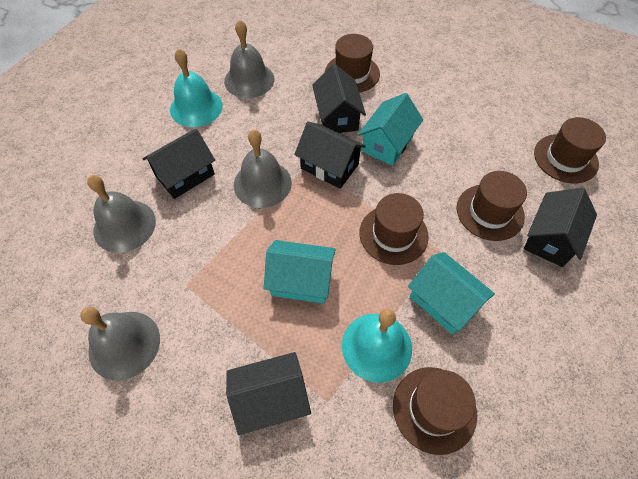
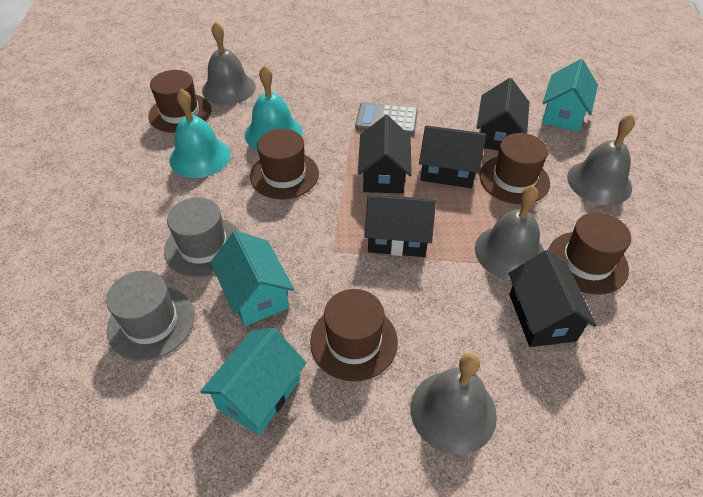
grey calculator: 0 -> 1
grey hat: 0 -> 2

